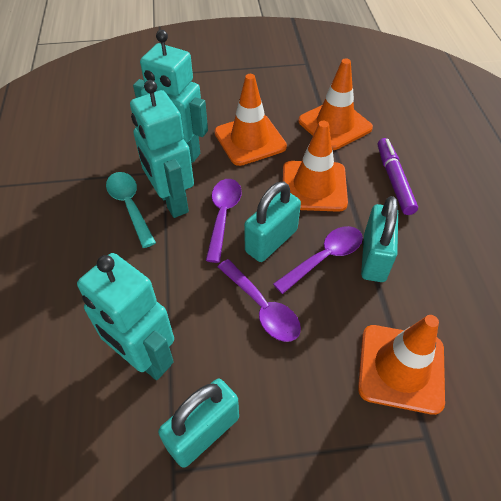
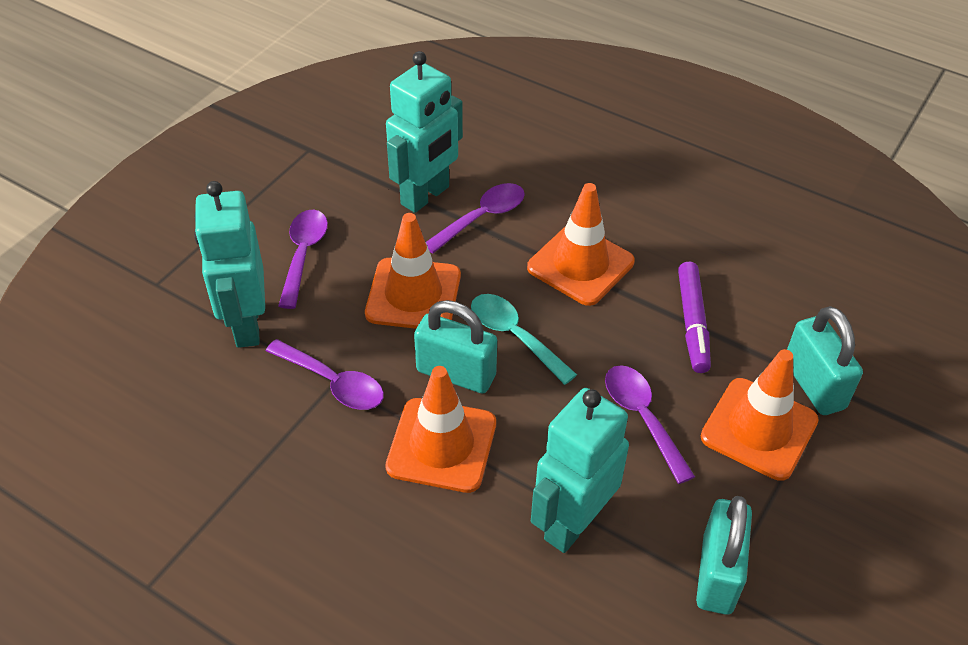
purple spoon: 3 -> 4

